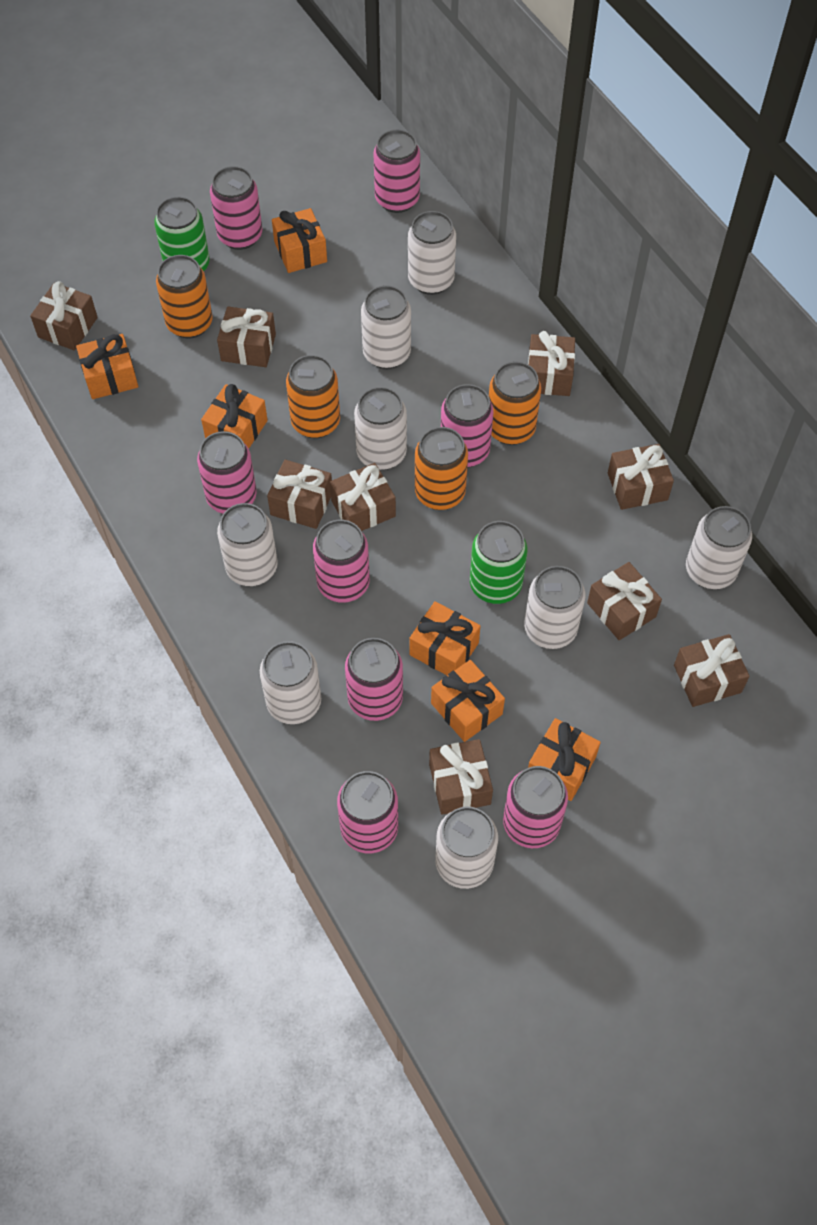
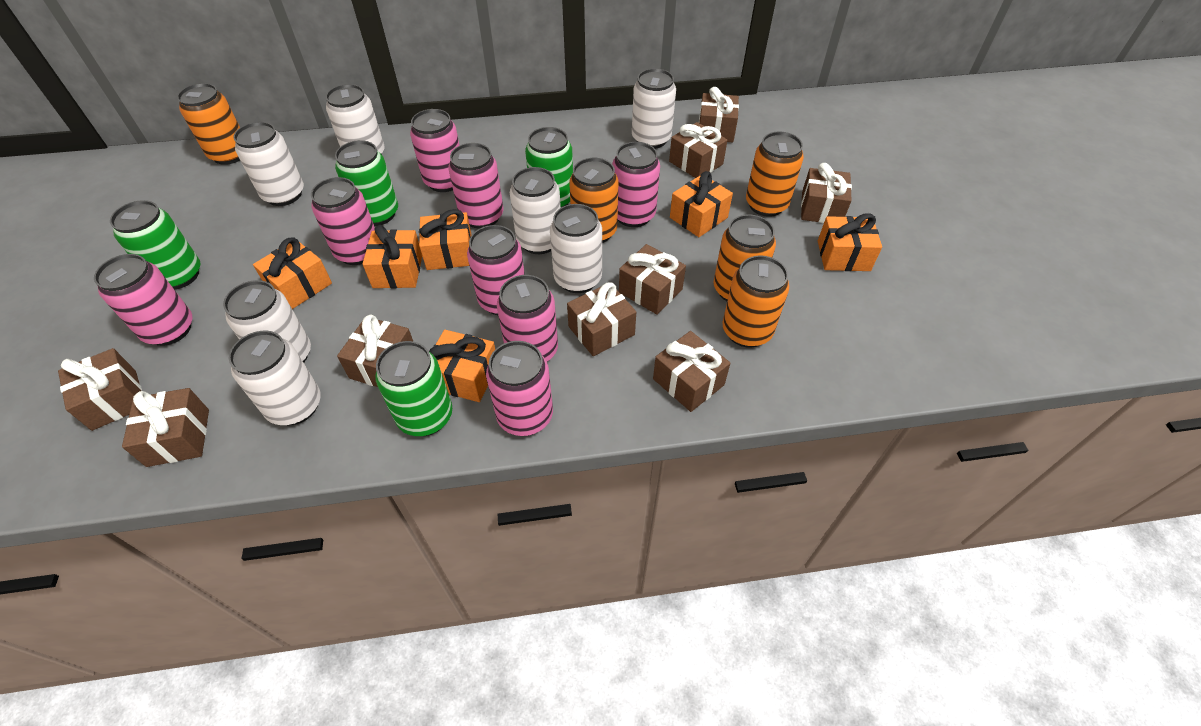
green can: 2 -> 4
orange can: 4 -> 5
white can: 8 -> 7

